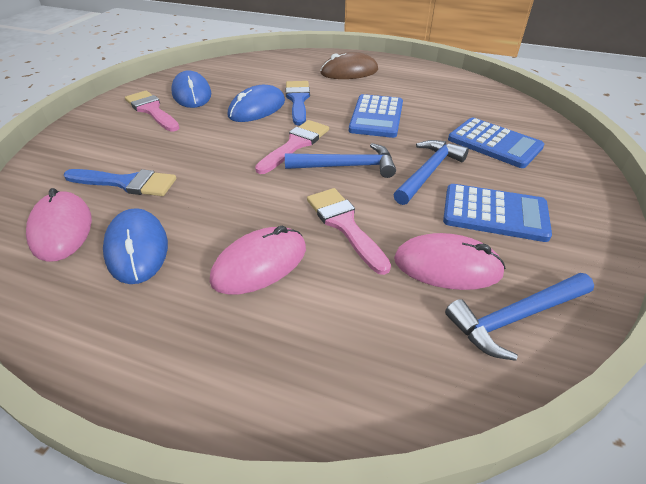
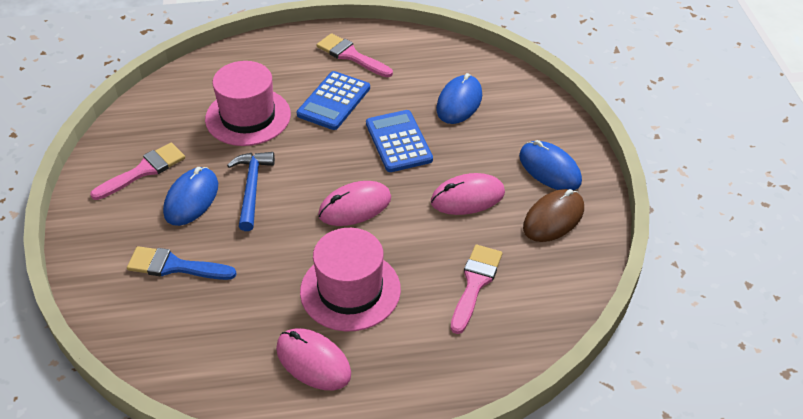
blue brush: 2 -> 1
blue calculator: 3 -> 2
blue hammer: 3 -> 1
pink hat: 0 -> 2

